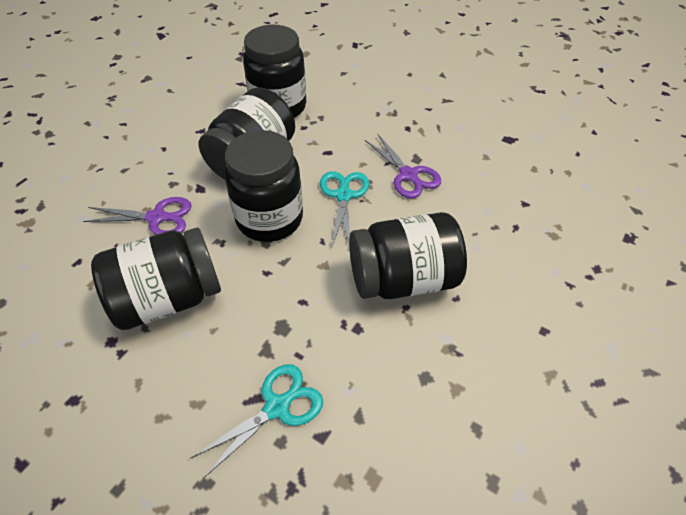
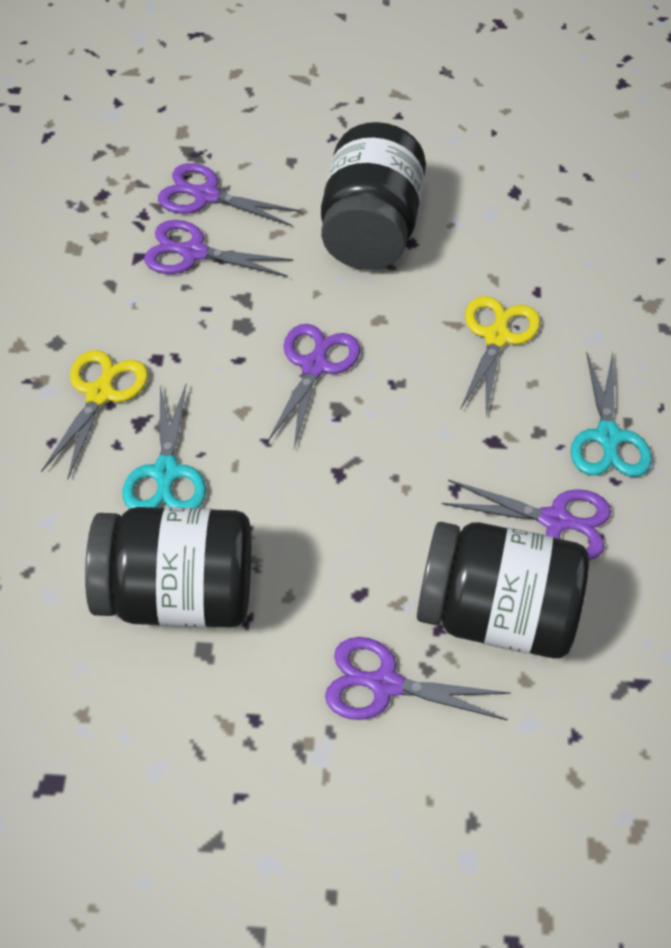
black jar: 5 -> 3
purple scissors: 2 -> 5
yellow scissors: 0 -> 2

